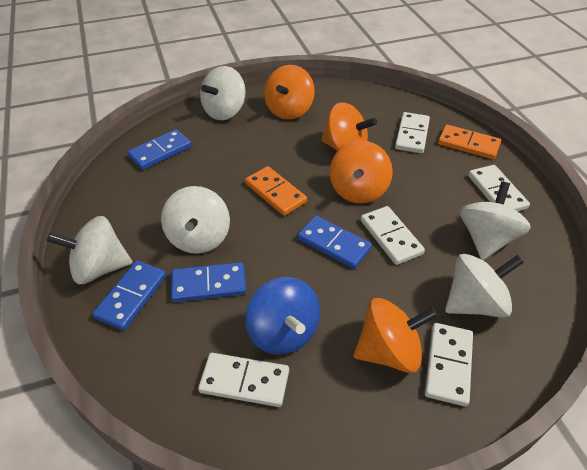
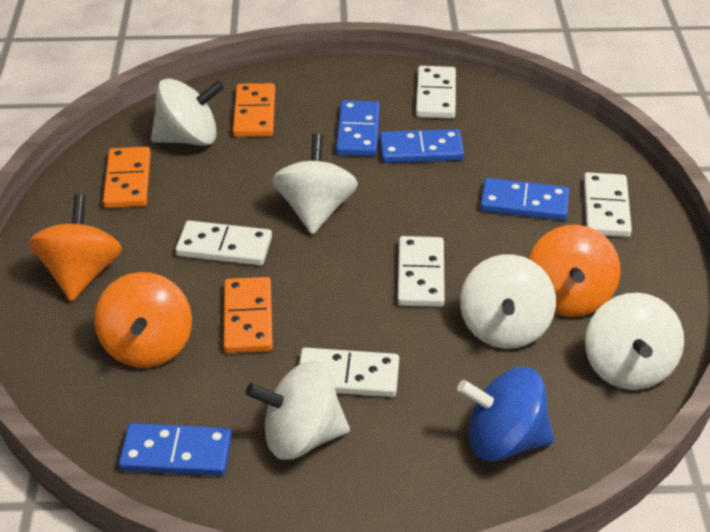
orange domino: 2 -> 3
orange spinning top: 4 -> 3

